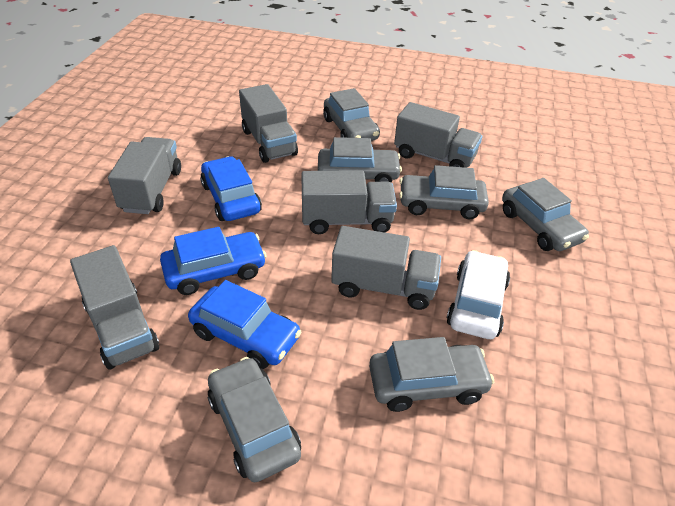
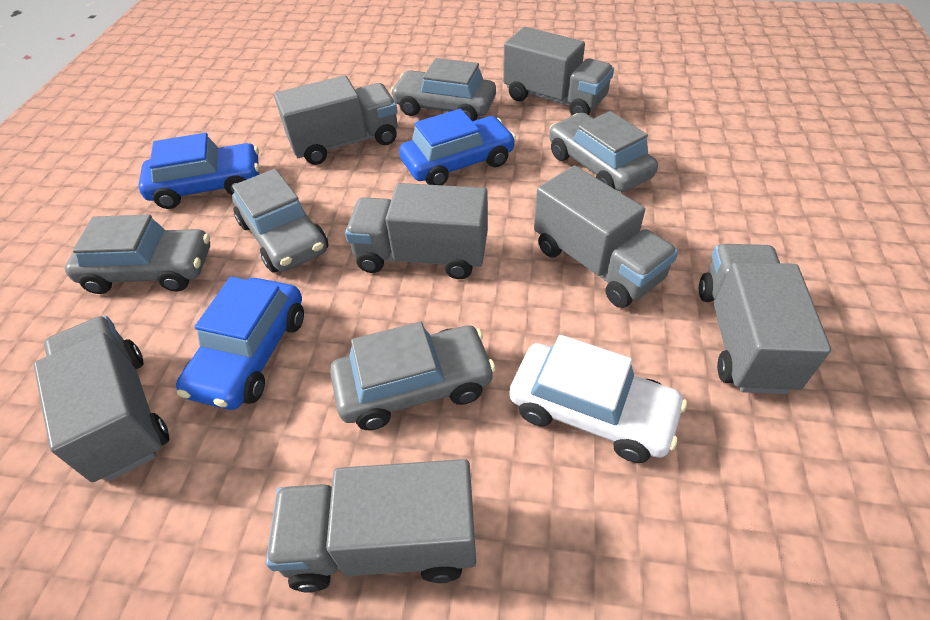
grey car: 6 -> 5
grey truck: 6 -> 7

